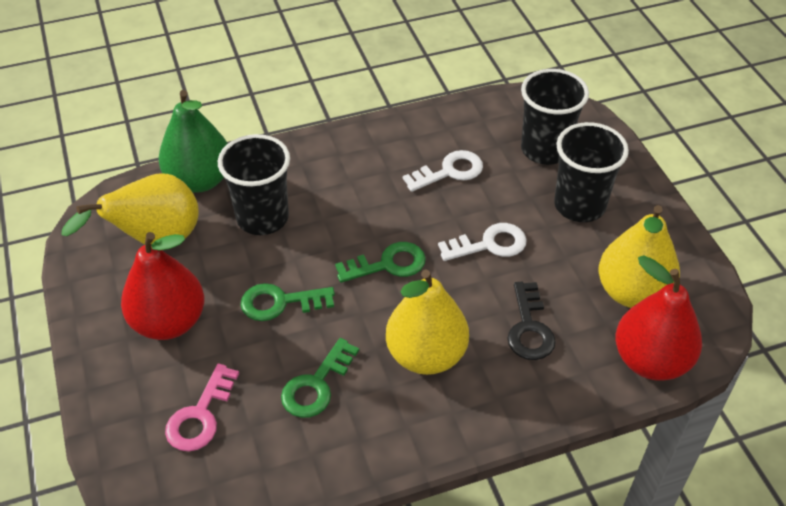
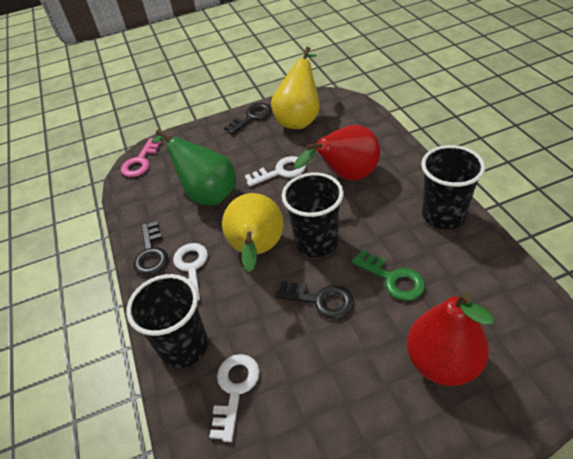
black key: 1 -> 3
green key: 3 -> 1
white key: 2 -> 3
yellow pear: 3 -> 2

